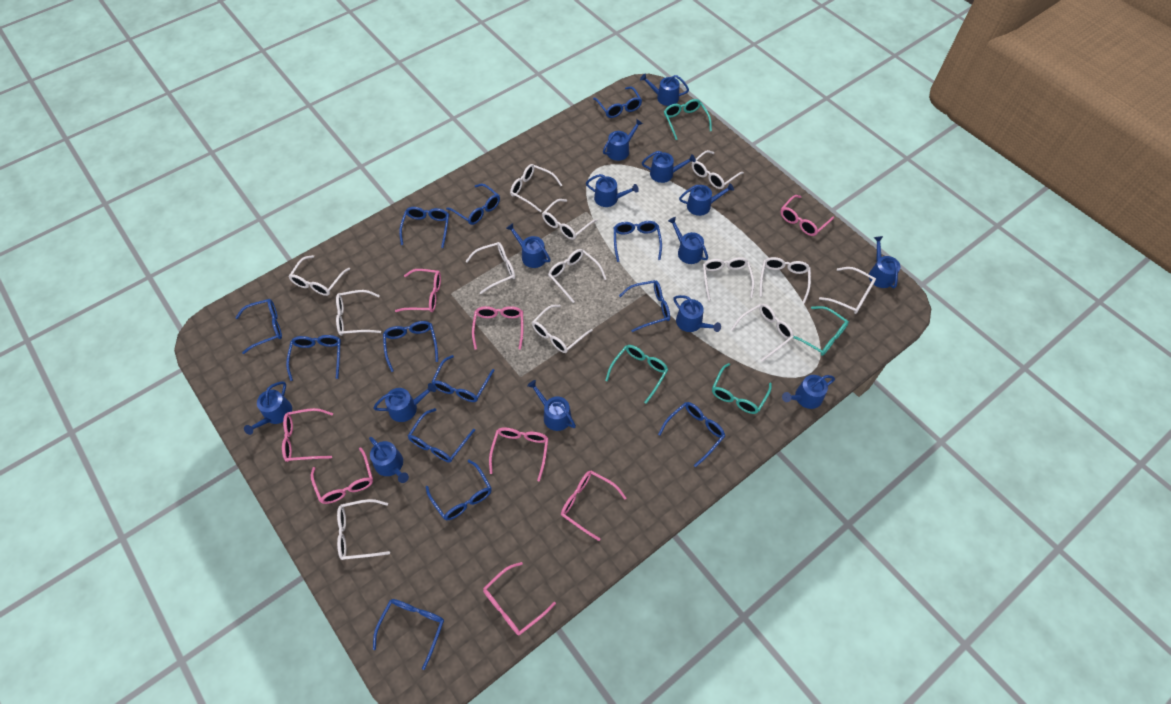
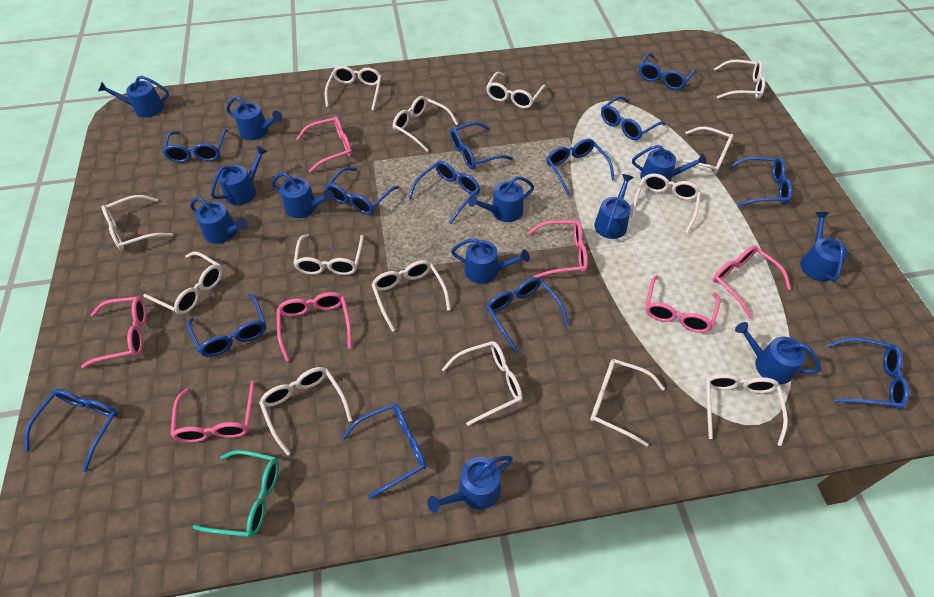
blue watering can: 14 -> 12
pink glasses: 8 -> 7
turquoise glasses: 4 -> 1
white glasses: 13 -> 14

